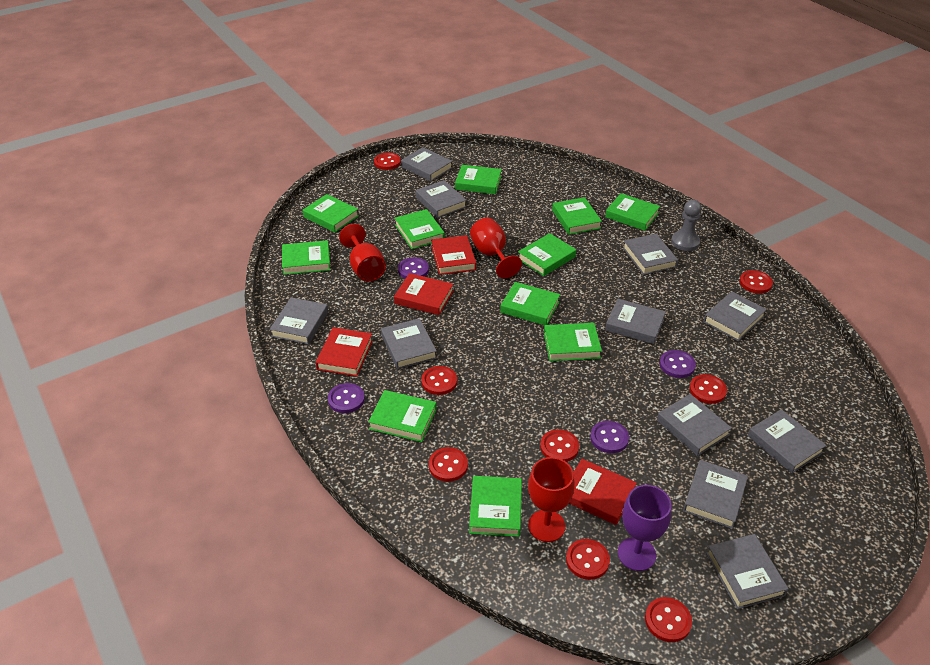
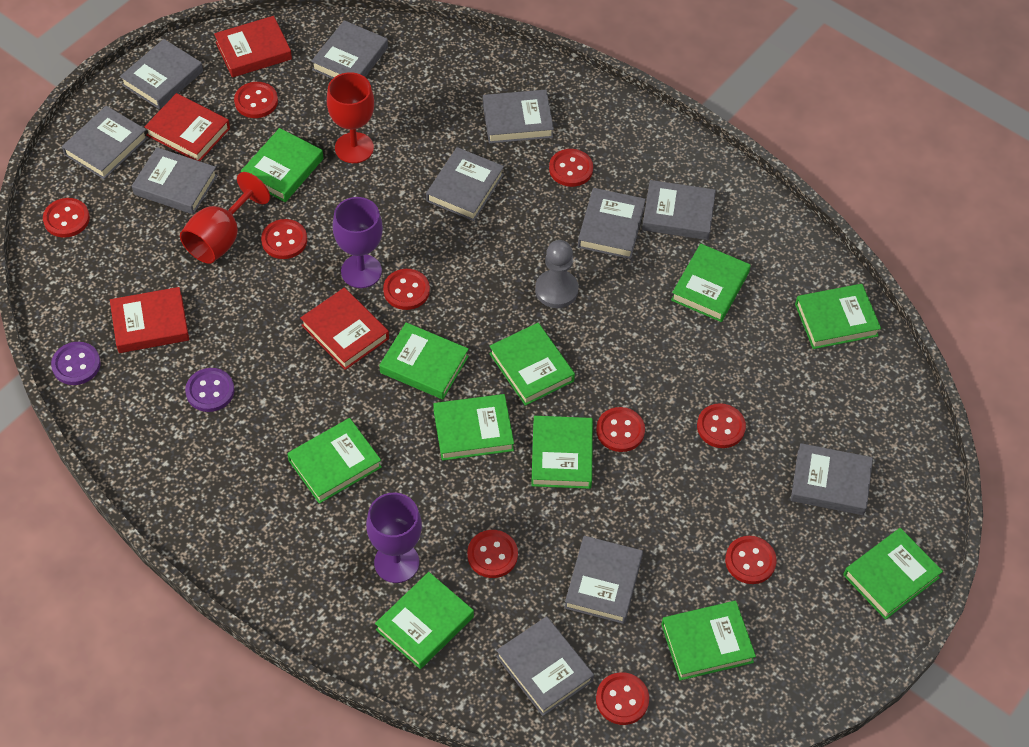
purple button: 4 -> 2
purple goblet: 1 -> 2
red button: 8 -> 10
red goblet: 3 -> 2

